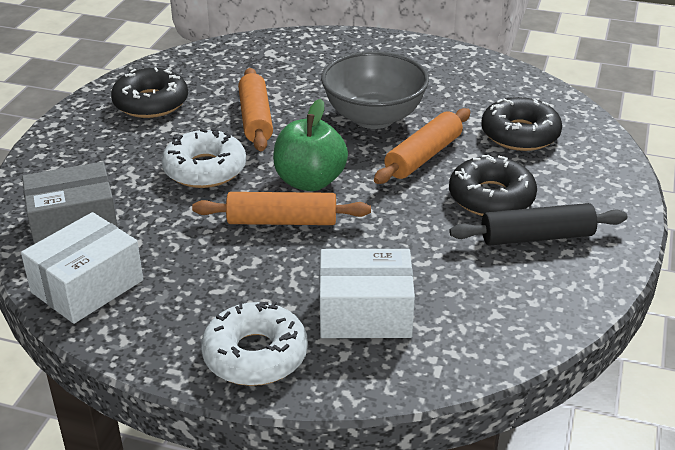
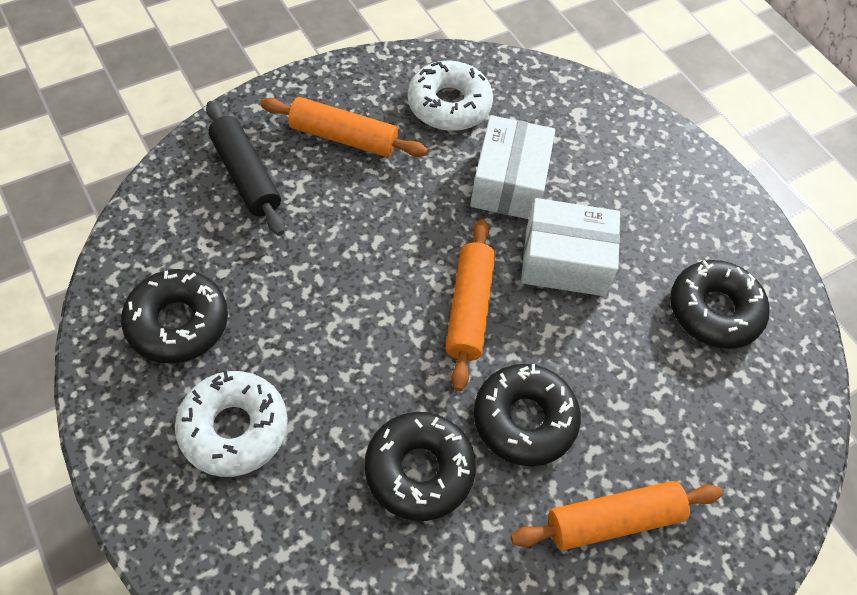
black donut: 3 -> 4
green apple: 1 -> 0
grey bowl: 1 -> 0
grey box: 1 -> 0

